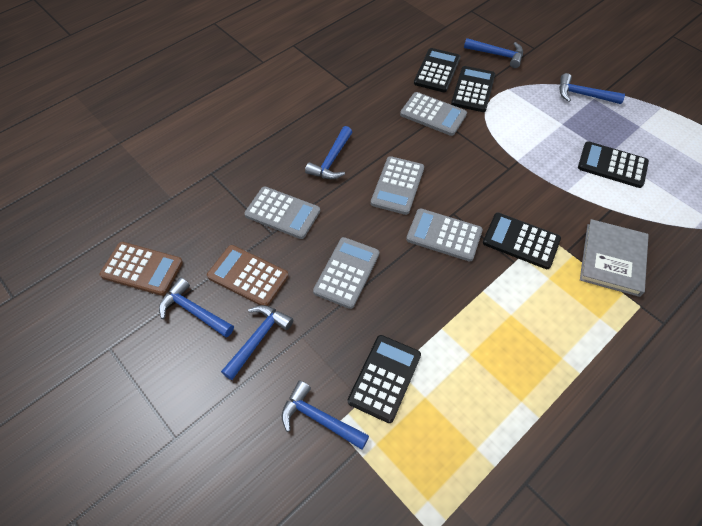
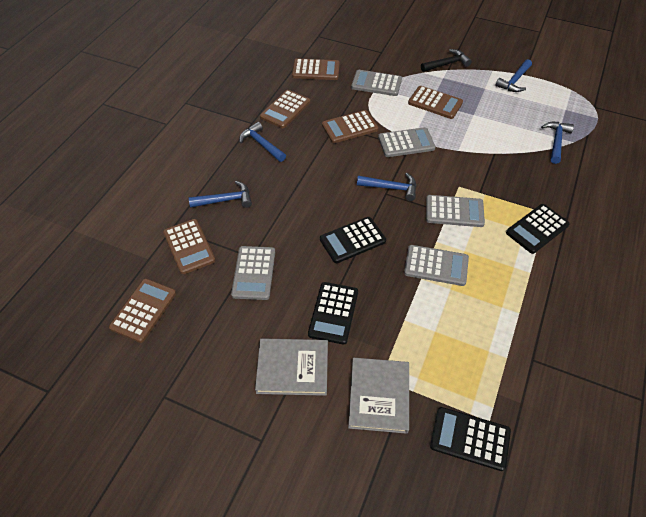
black calculator: 5 -> 4
black hammer: 0 -> 1
blue hammer: 6 -> 5
brown calculator: 2 -> 6
grey book: 1 -> 2

